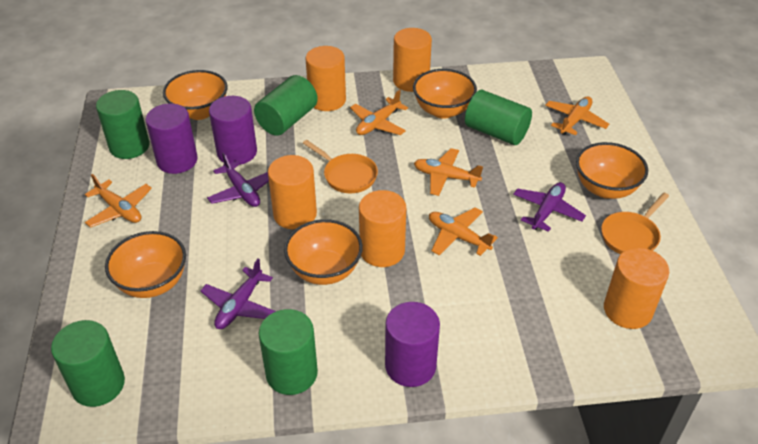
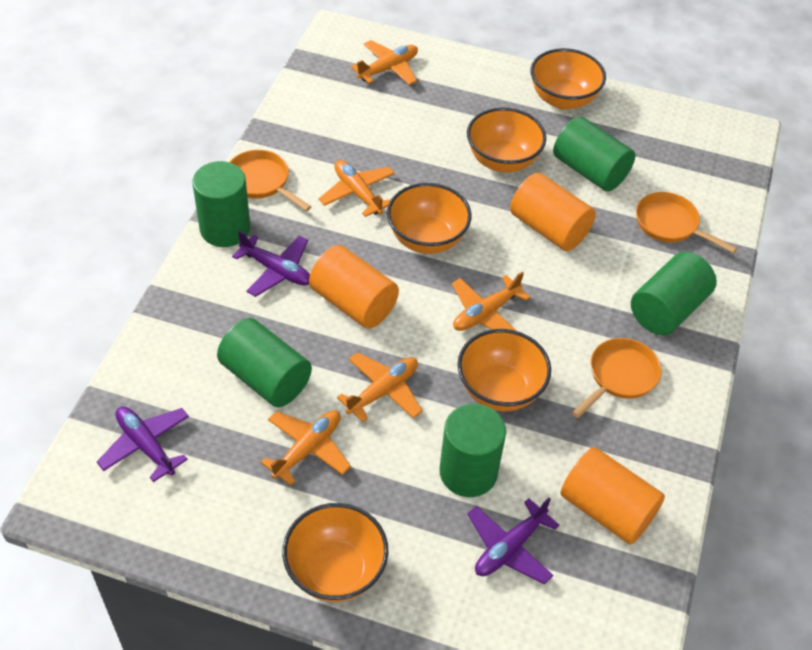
orange cylinder: 5 -> 3
orange pan: 2 -> 3
purple cylinder: 3 -> 0

